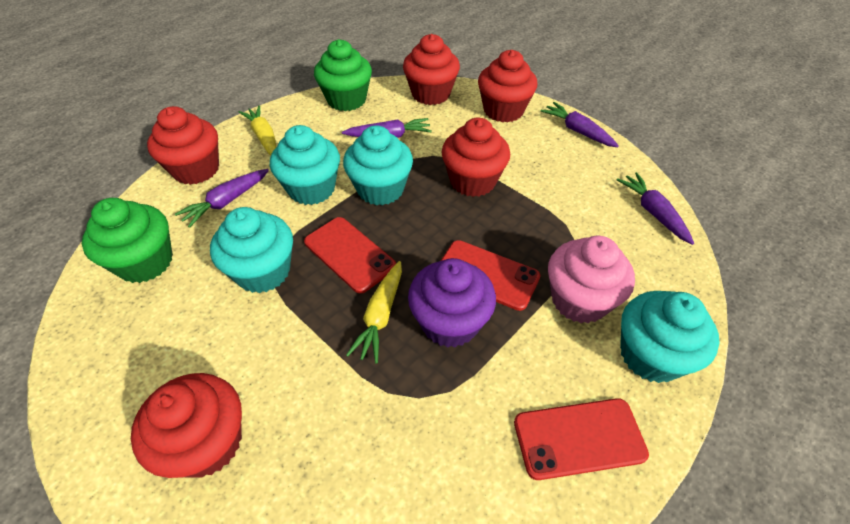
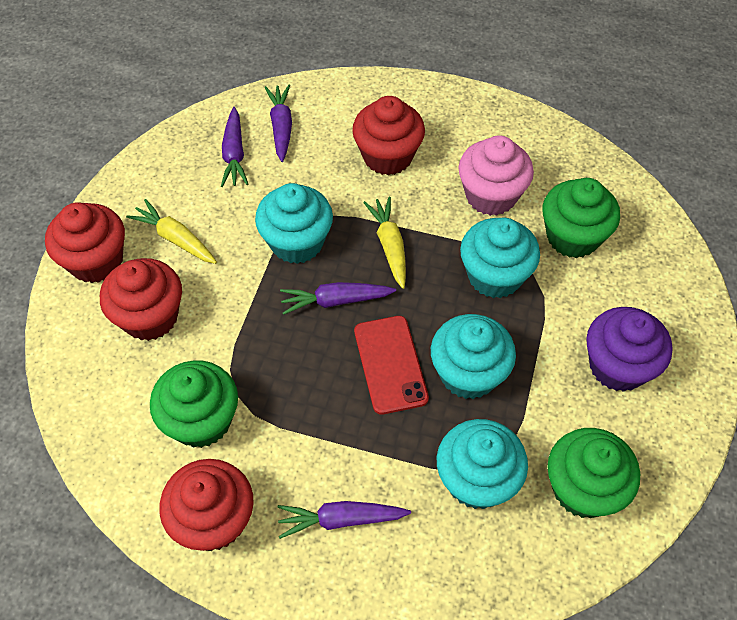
green cupcake: 2 -> 3
red cupcake: 5 -> 4
red phone: 3 -> 1

